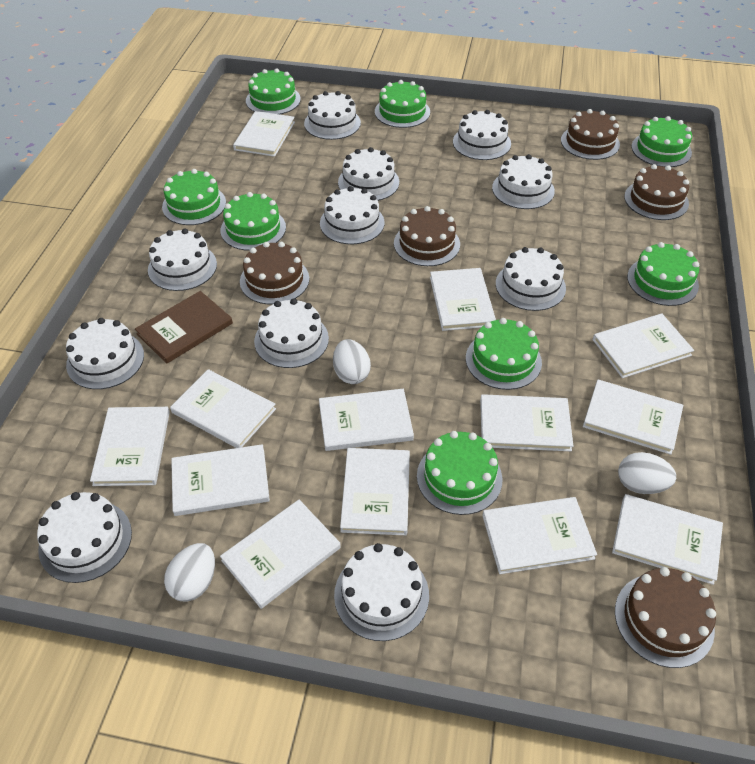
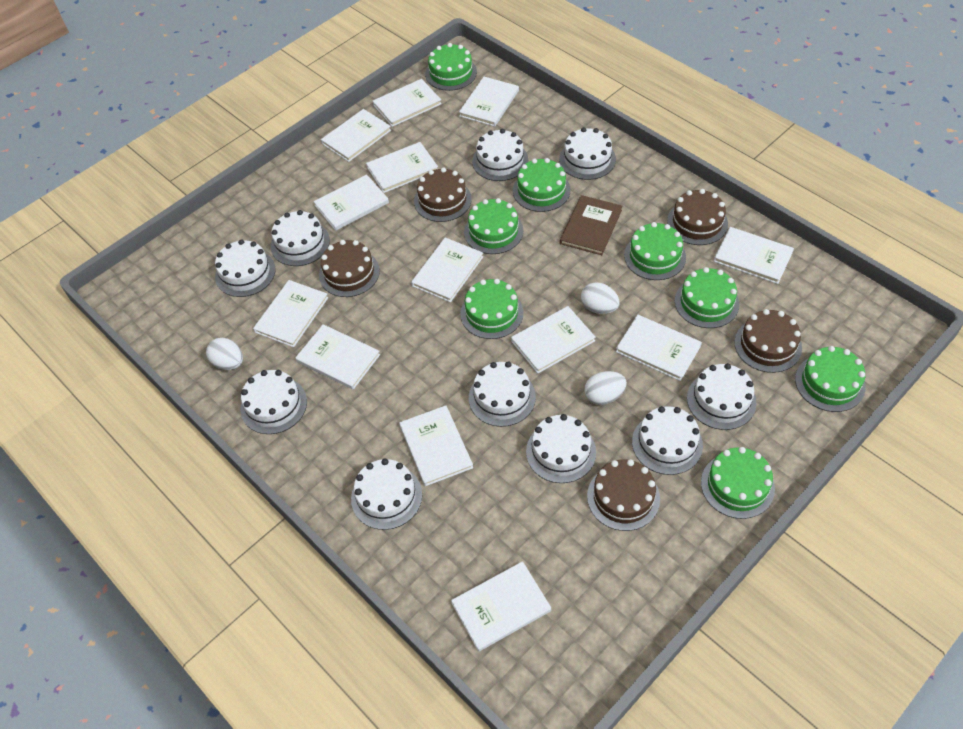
white cake: 11 -> 10

